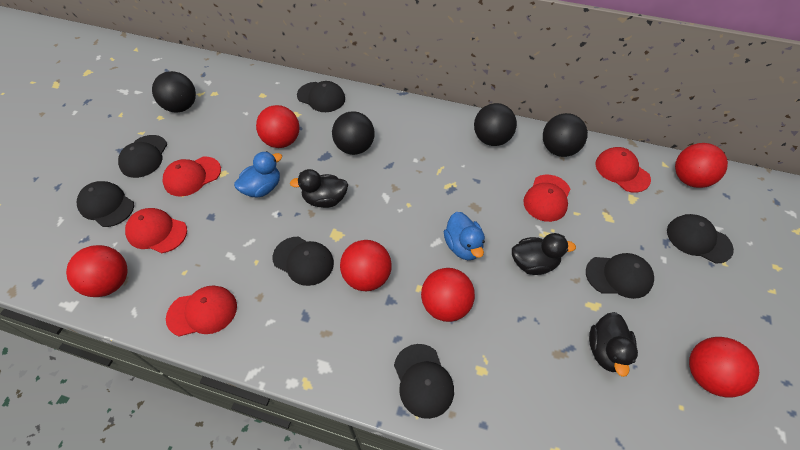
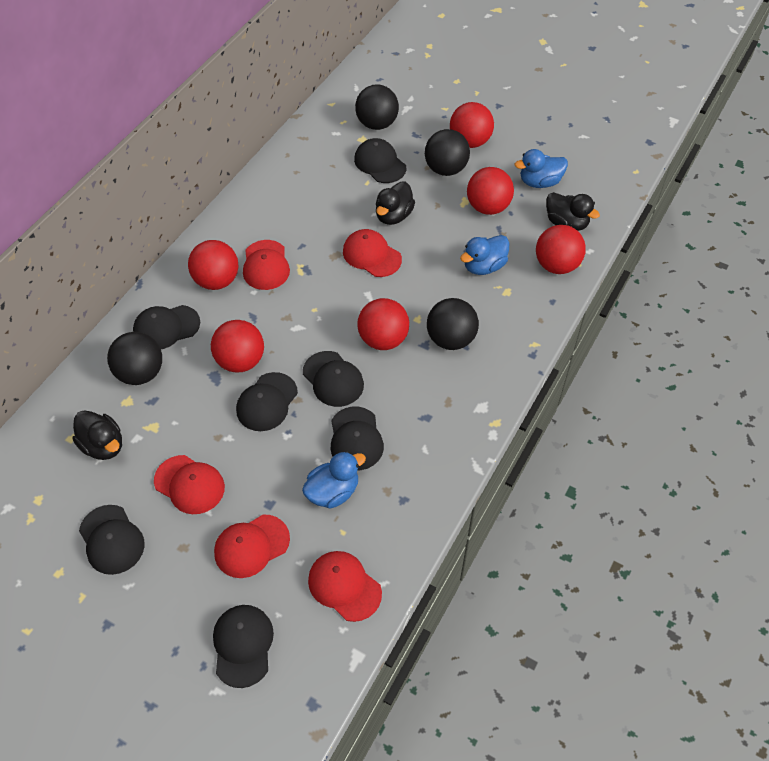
blue duck: 2 -> 3

